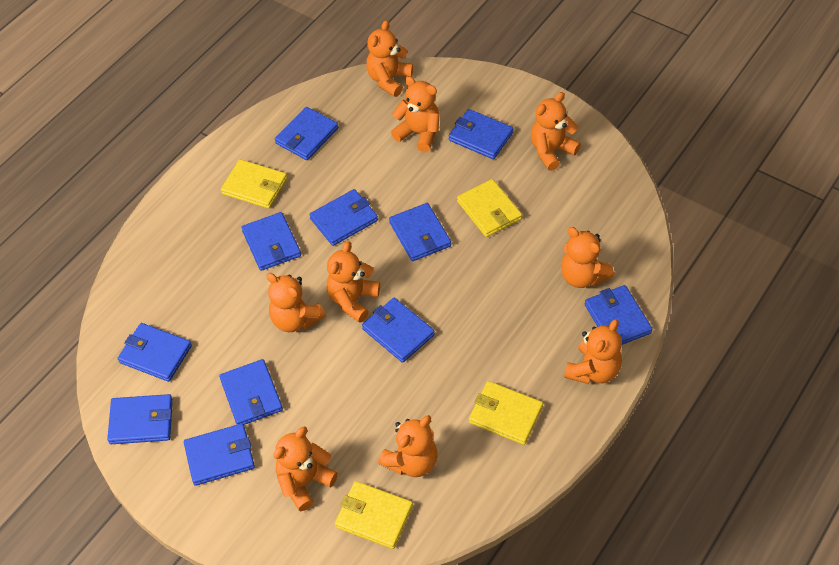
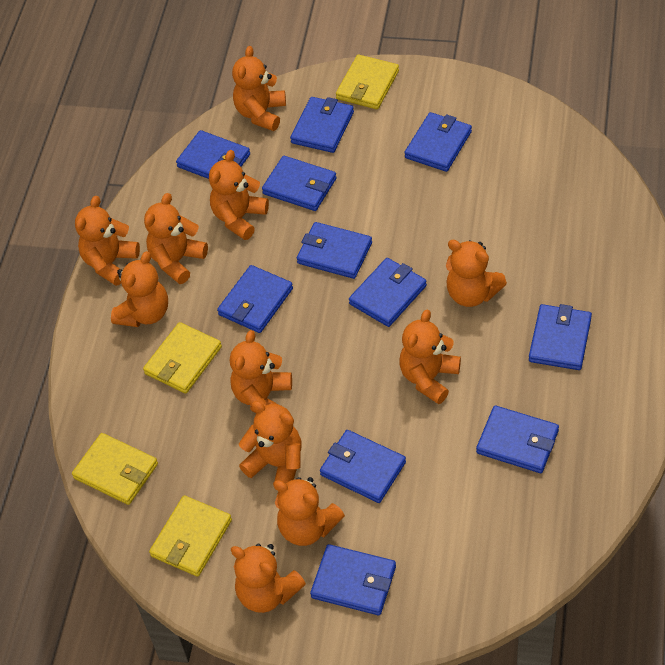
orange teddy bear: 9 -> 11

